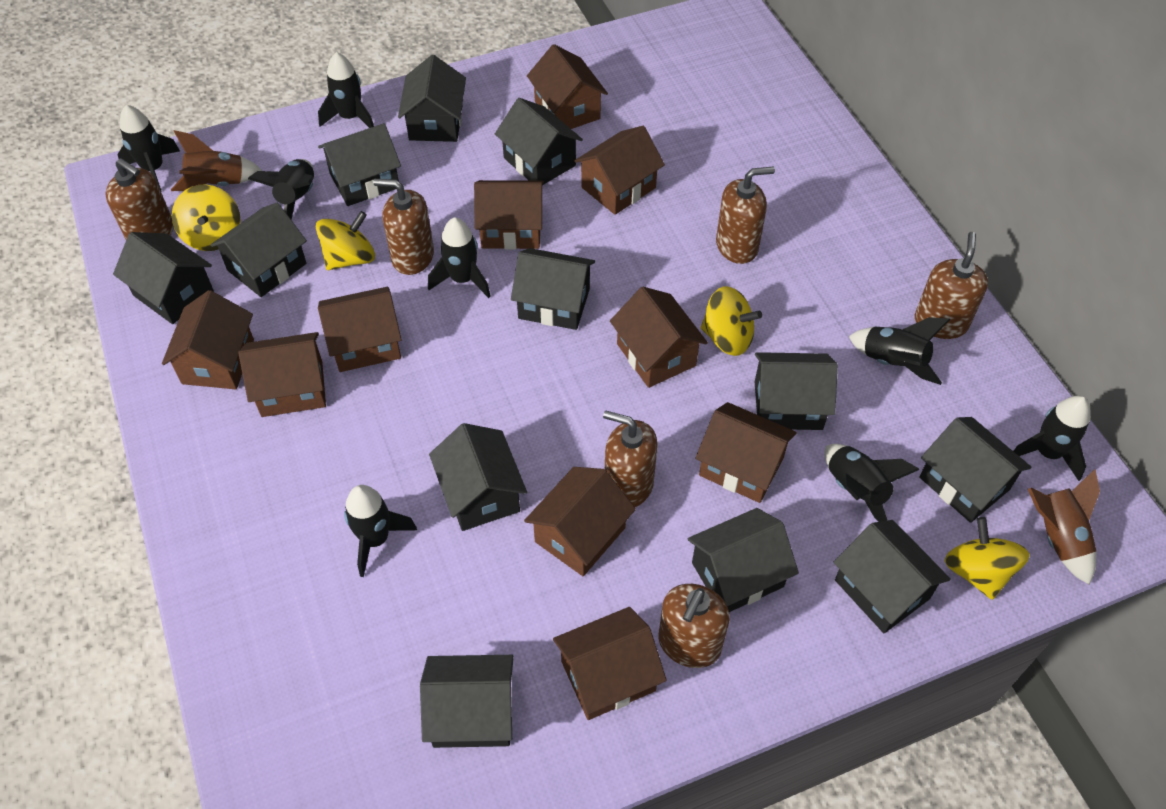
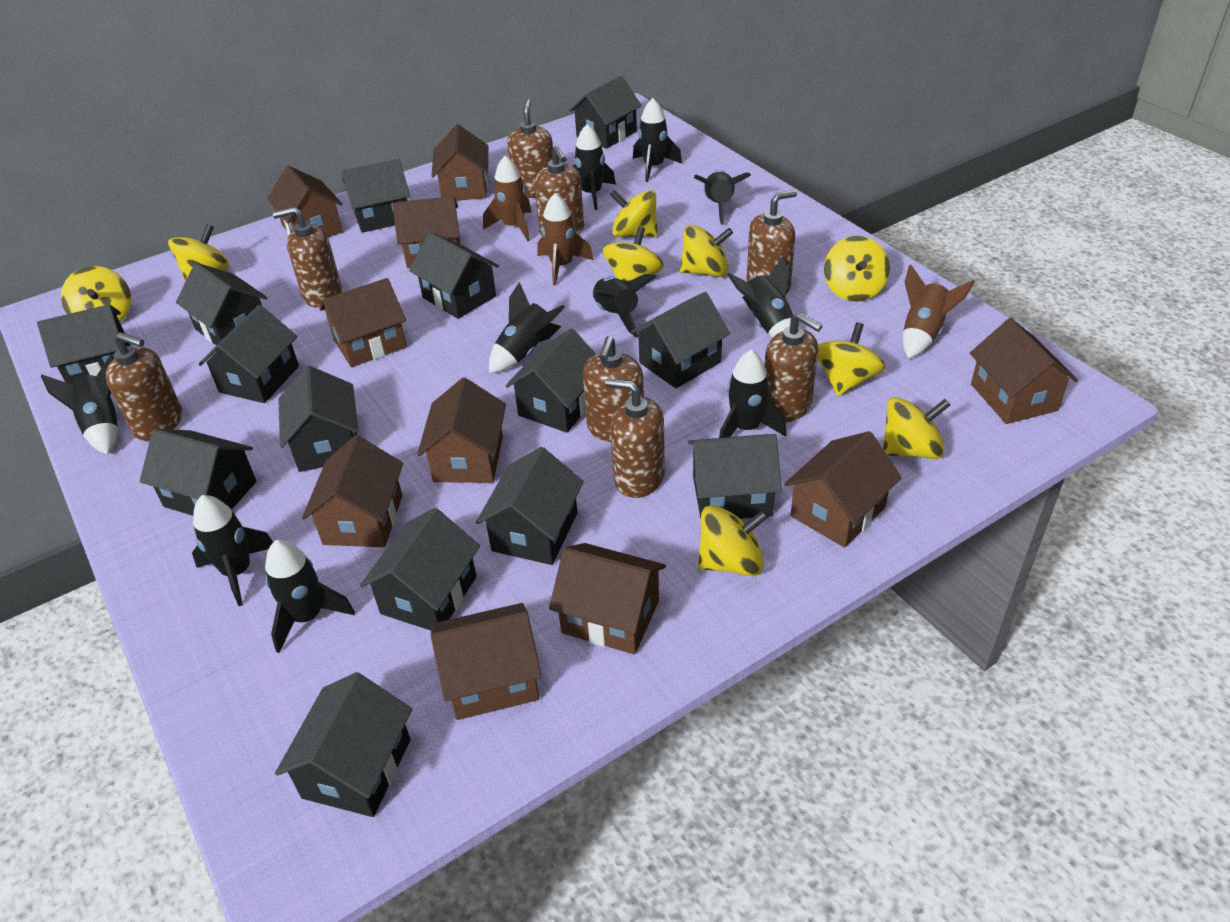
black house: 12 -> 14
black rocket: 8 -> 10
brown rocket: 2 -> 3
brown soap dispenser: 6 -> 8
yellow spinning top: 4 -> 9

